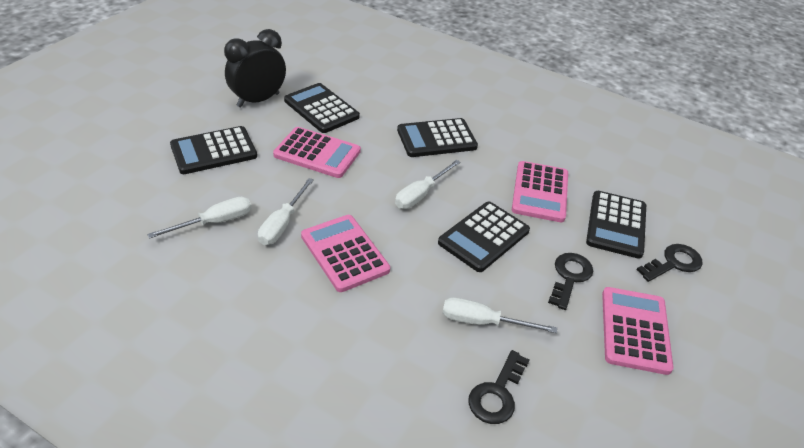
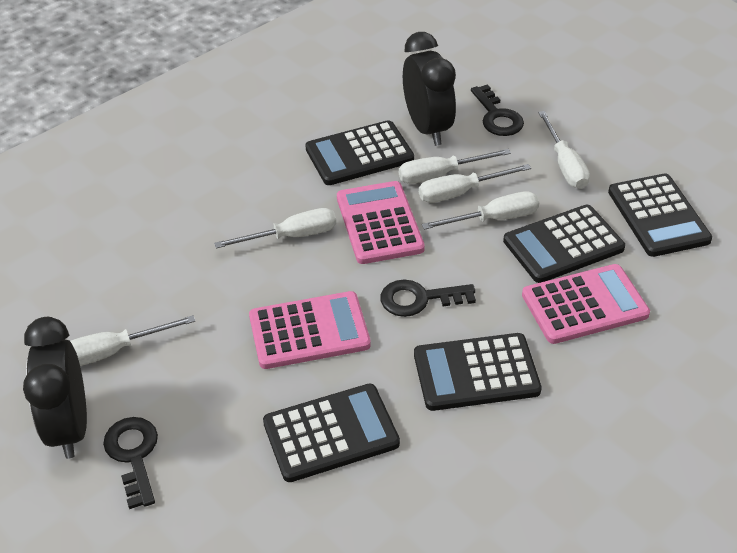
black clock: 1 -> 2
pink calculator: 4 -> 3
white screwdriver: 4 -> 6

